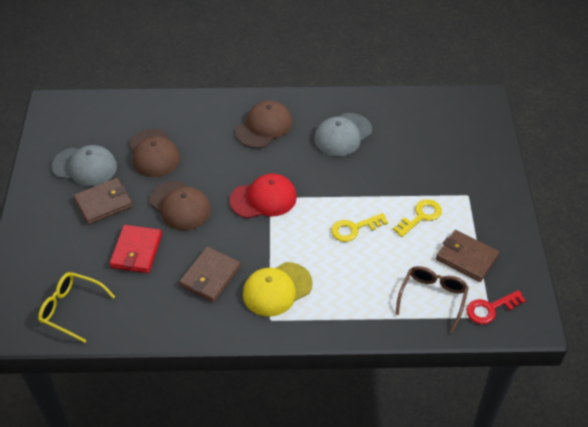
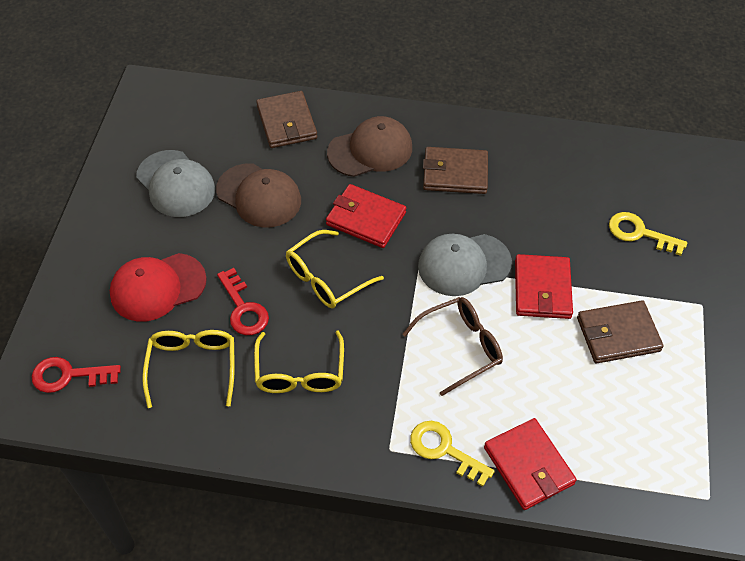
brown cap: 3 -> 2
red key: 1 -> 2
red wallet: 1 -> 3
yellow cap: 1 -> 0
yellow glasses: 1 -> 3

